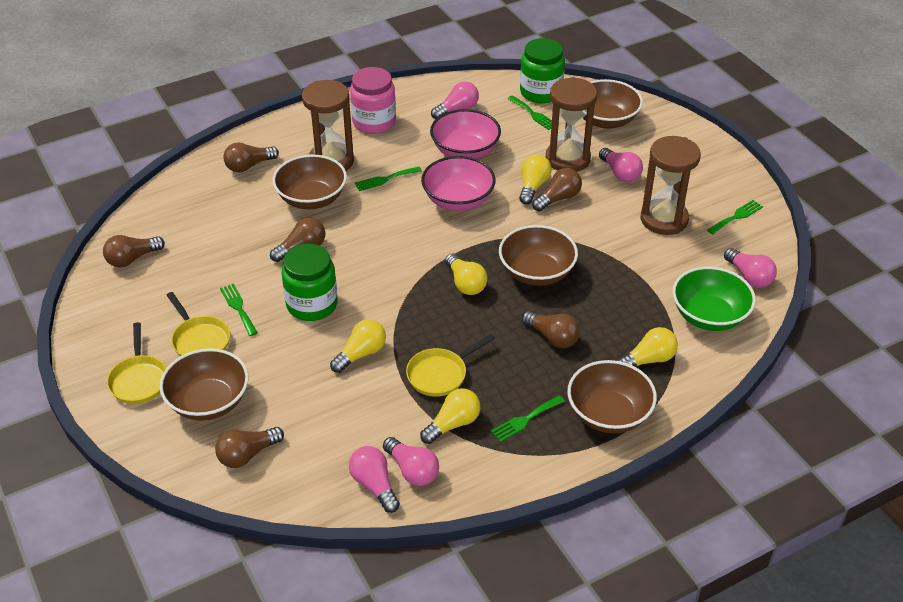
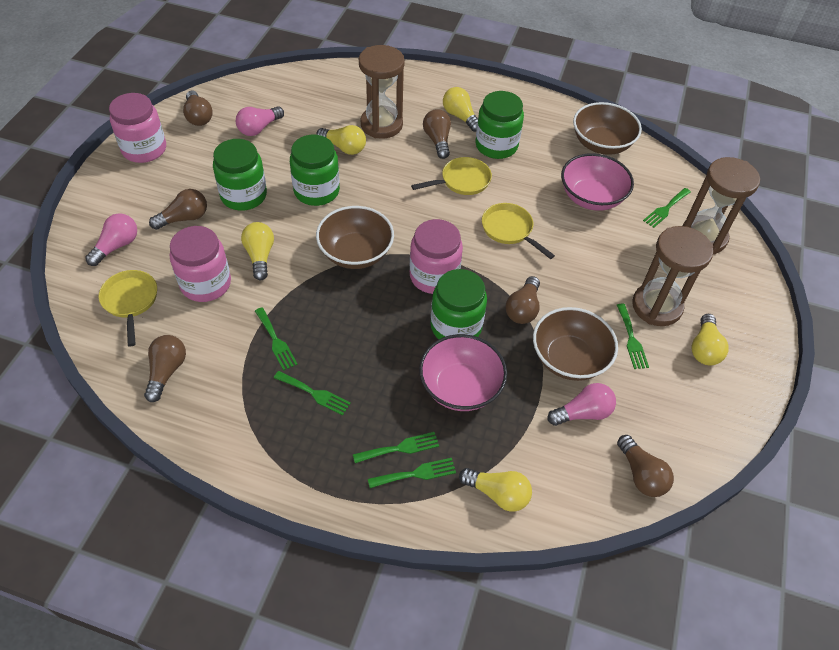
brown bowl: 5 -> 3
green bowl: 1 -> 0
green fork: 5 -> 6
green jar: 2 -> 4
pink jar: 1 -> 3
pink light bulb: 5 -> 3

